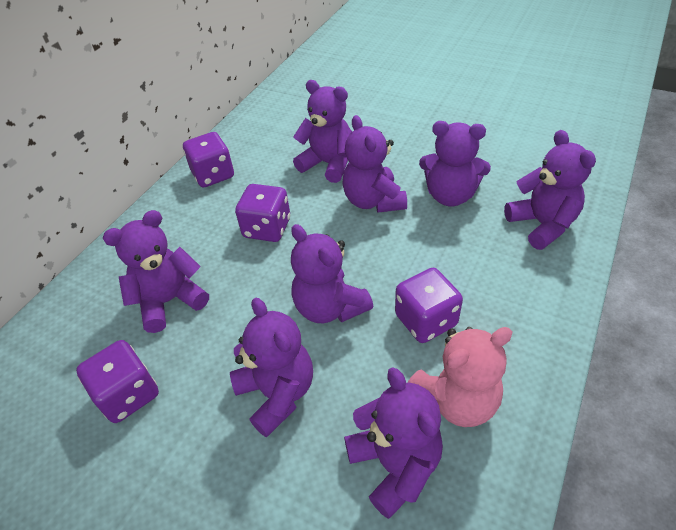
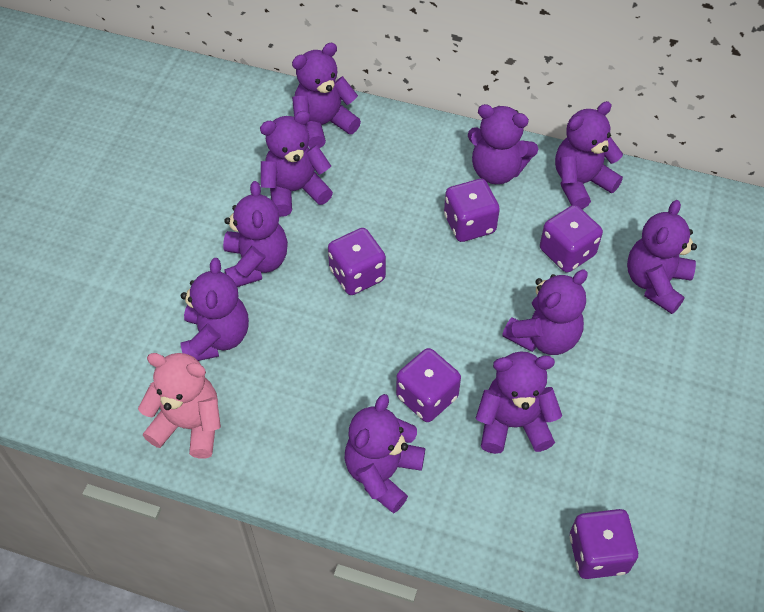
purple dice: 4 -> 5
purple teddy bear: 8 -> 10

